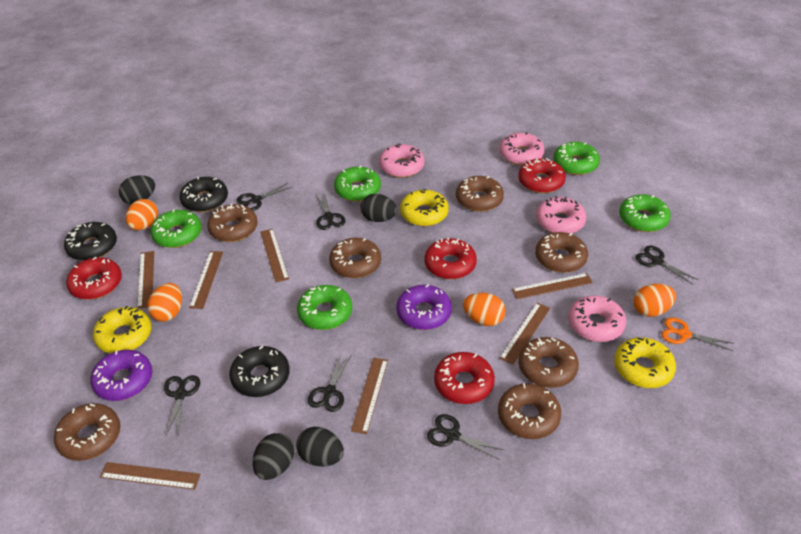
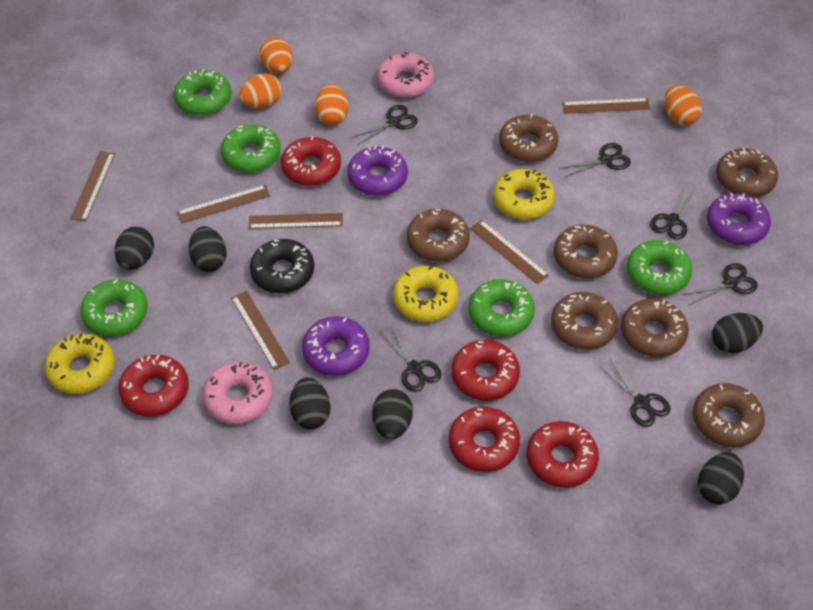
black donut: 3 -> 1
black egg: 4 -> 6
brown ruler: 7 -> 6
orange scissors: 1 -> 0
pink donut: 4 -> 2
purple donut: 2 -> 3
red donut: 4 -> 5

